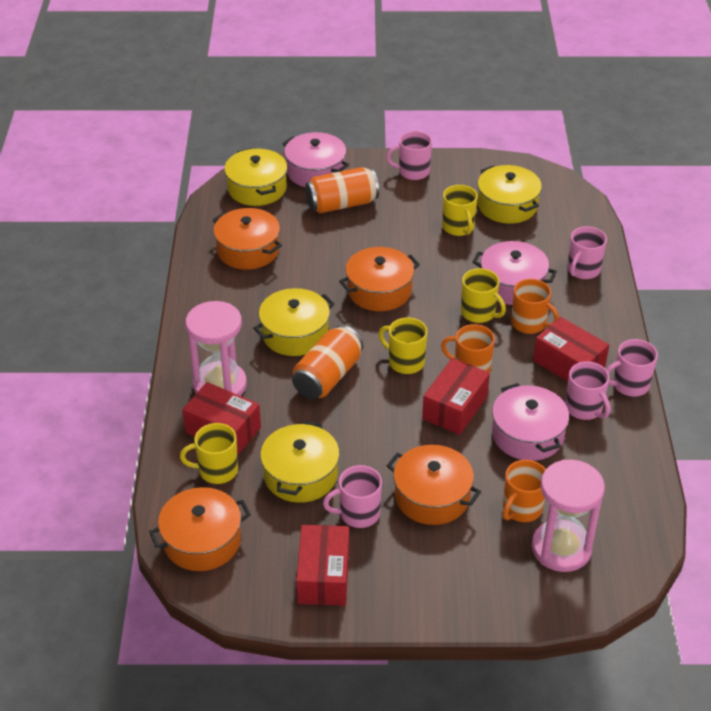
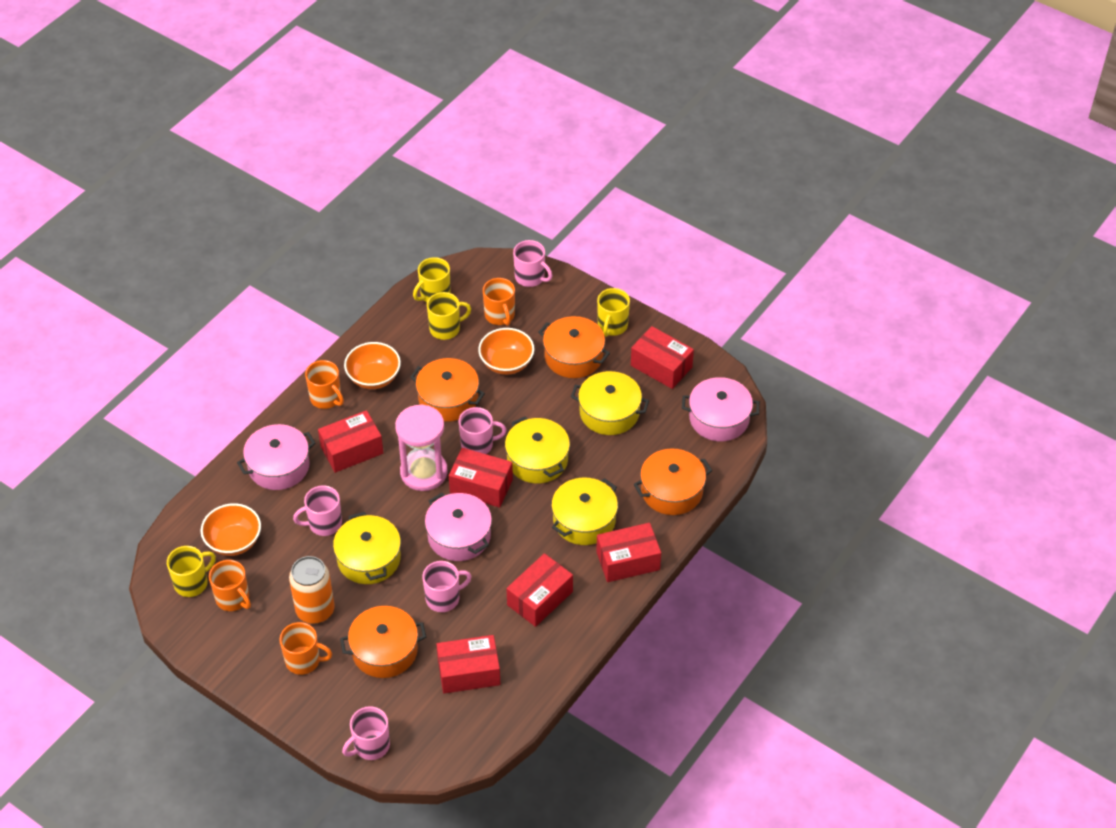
orange bowl: 0 -> 3
orange can: 2 -> 1
orange mug: 3 -> 4
pink hourglass: 2 -> 1
red box: 4 -> 6

